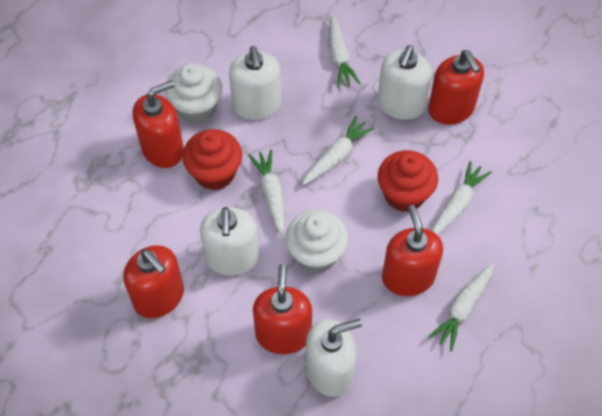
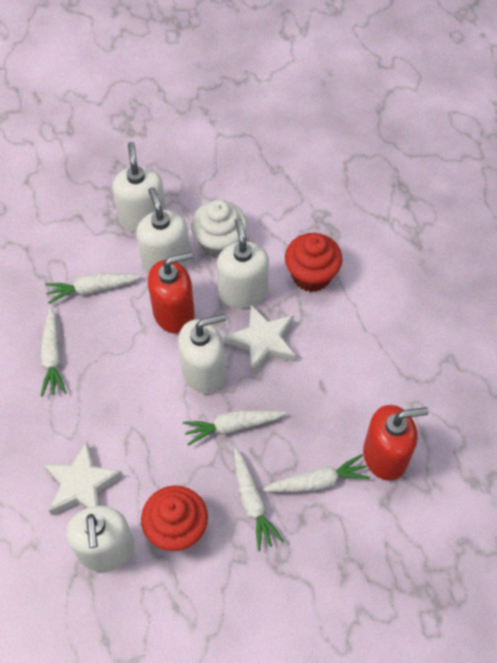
red soap dispenser: 5 -> 2
white cupcake: 2 -> 1
white soap dispenser: 4 -> 5
white star: 0 -> 2

